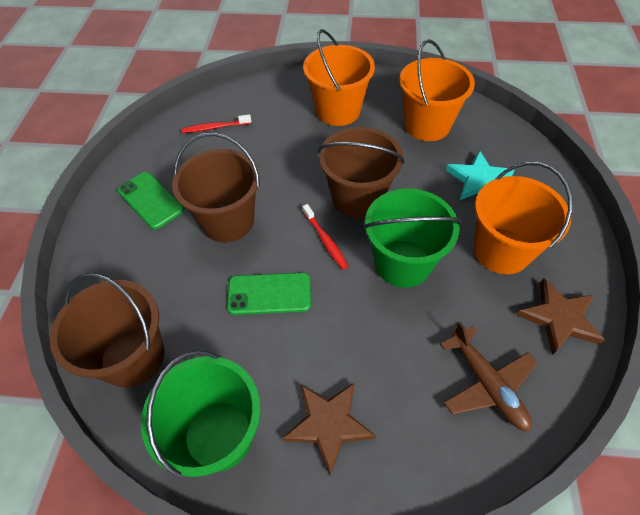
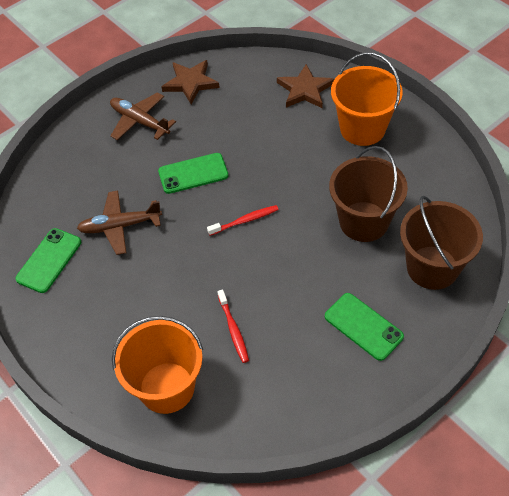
brown bucket: 3 -> 2
brown plane: 1 -> 2
green bucket: 2 -> 0
green phone: 2 -> 3
orange bucket: 3 -> 2
turquoise star: 1 -> 0

